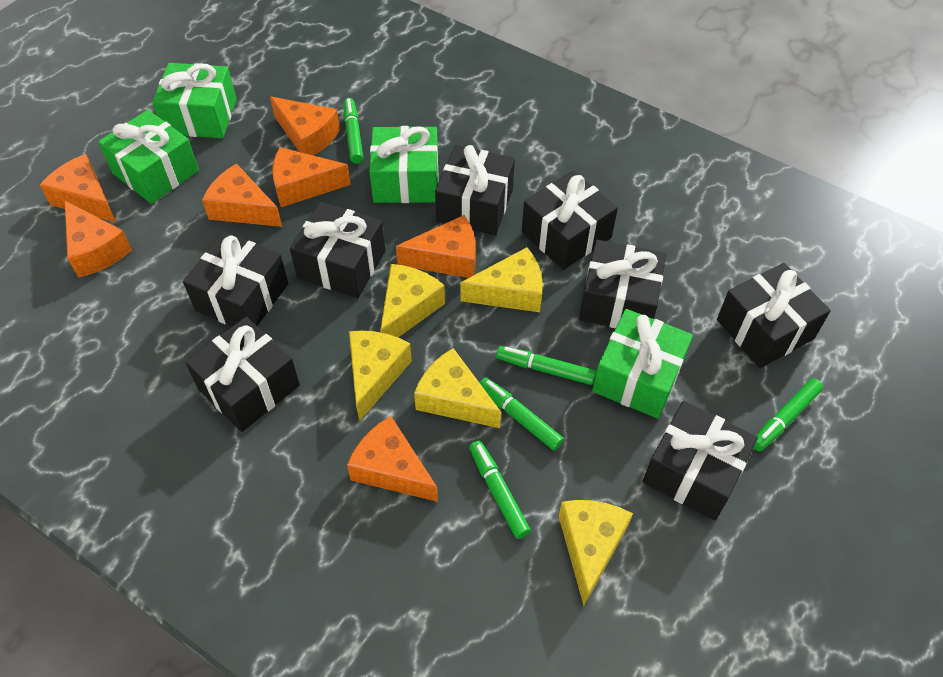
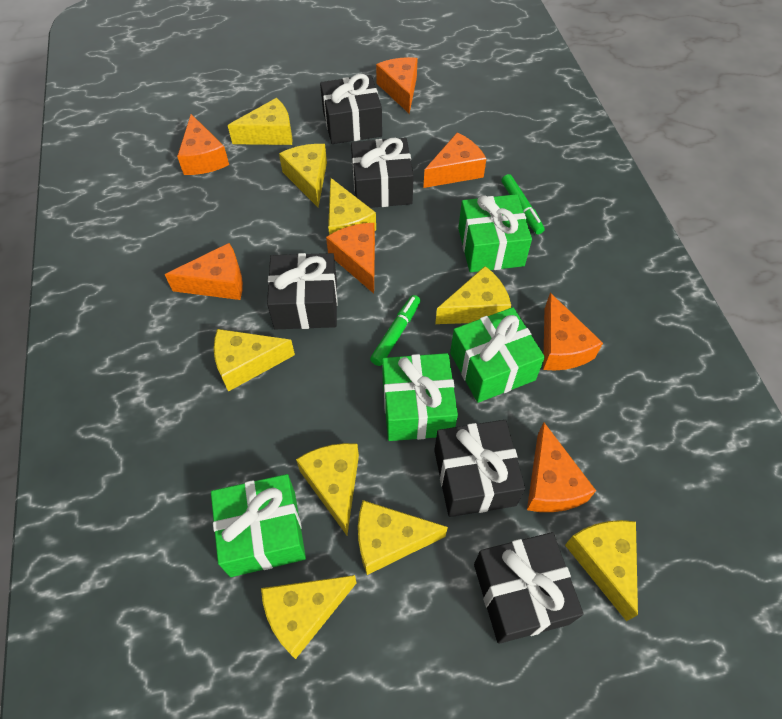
black gift: 8 -> 5
green marker: 5 -> 2
yellow cheese: 5 -> 9

